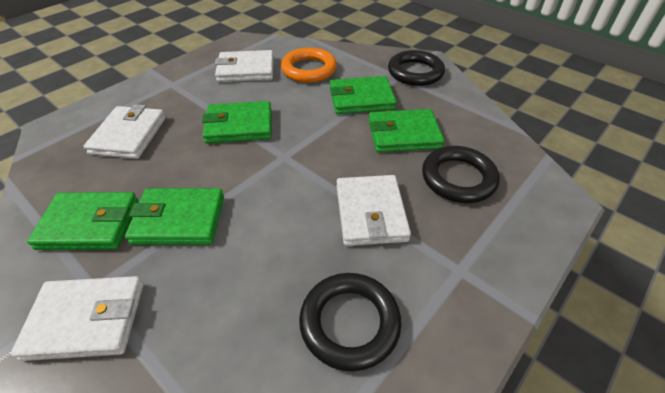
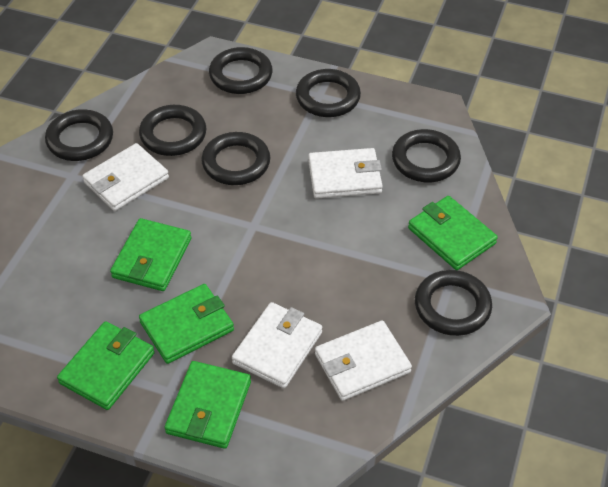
black ring: 3 -> 7
orange ring: 1 -> 0

